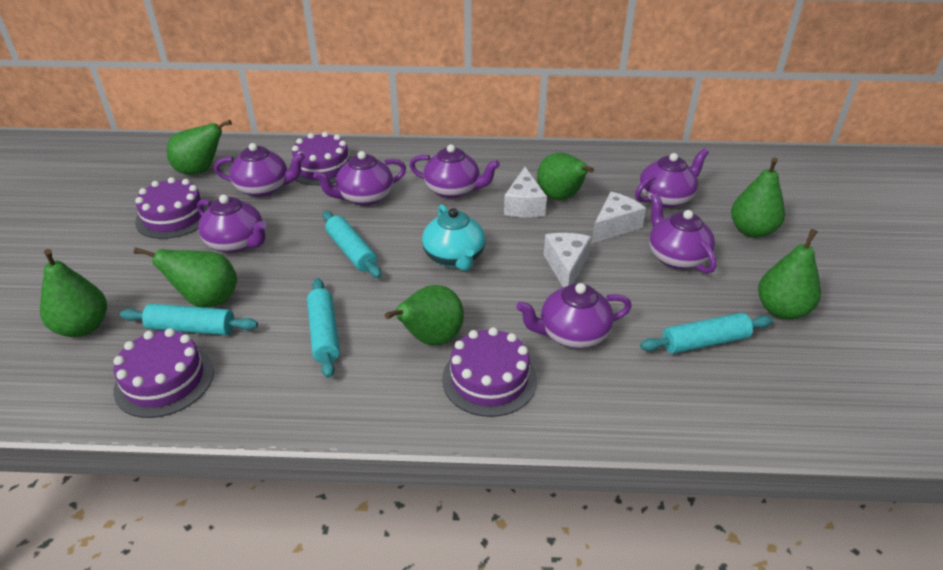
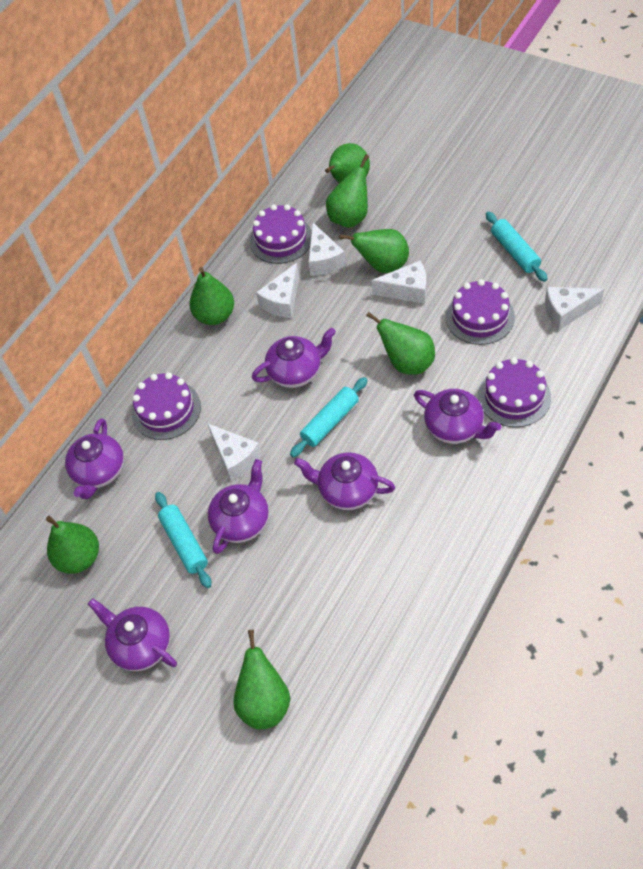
purple teapot: 7 -> 6
turquoise rolling pin: 4 -> 3
turquoise teapot: 1 -> 0
white cheese: 3 -> 5

